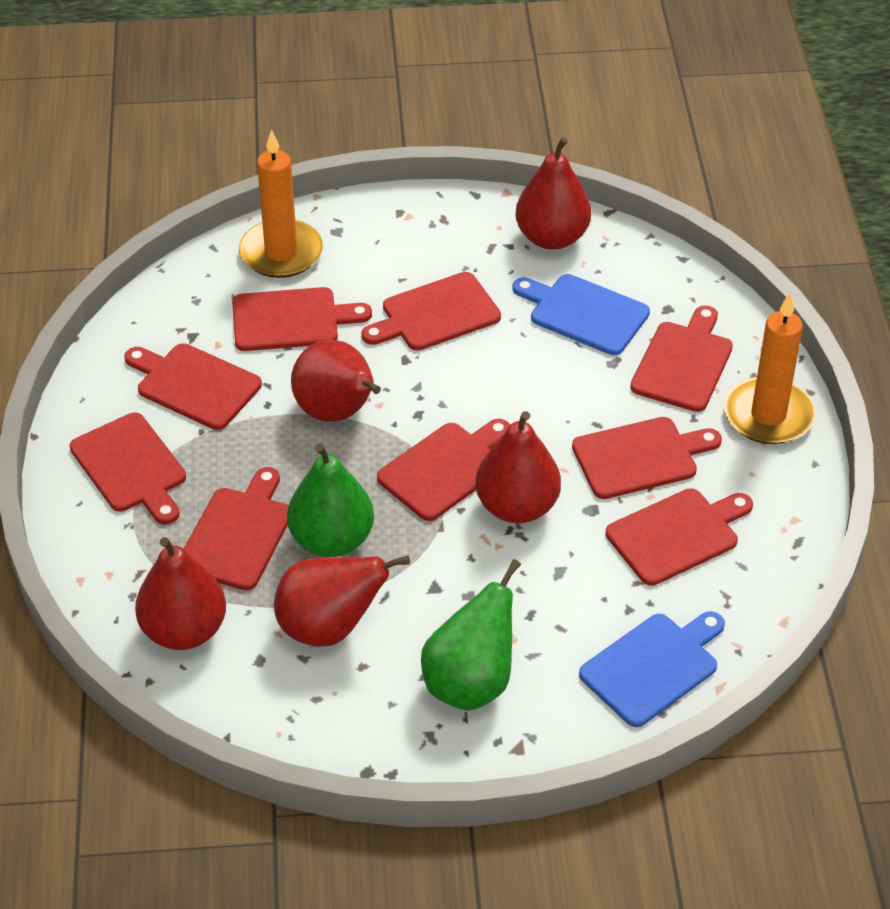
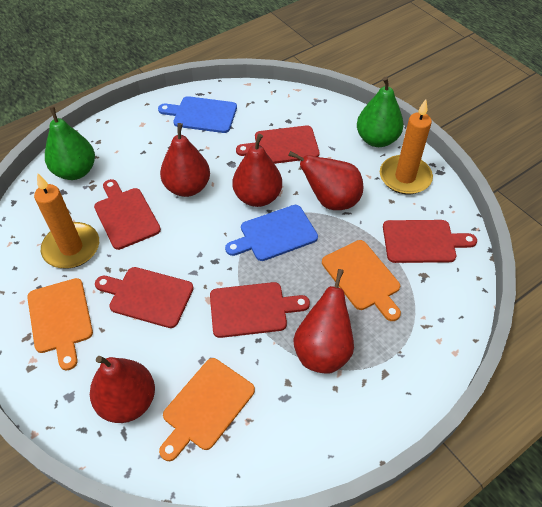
orange cutting board: 0 -> 3
red cutting board: 9 -> 5

